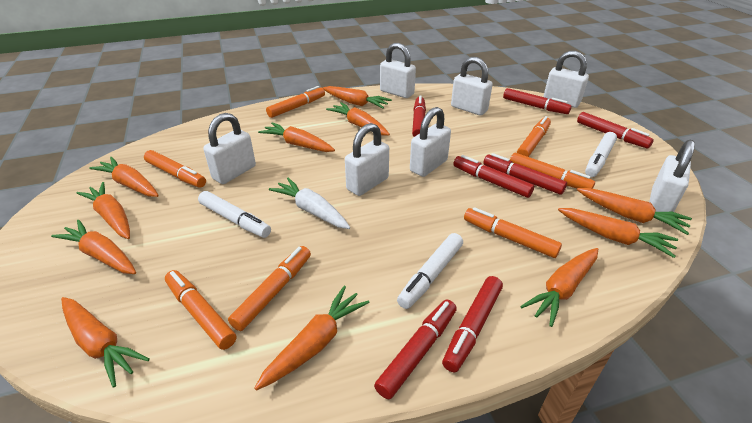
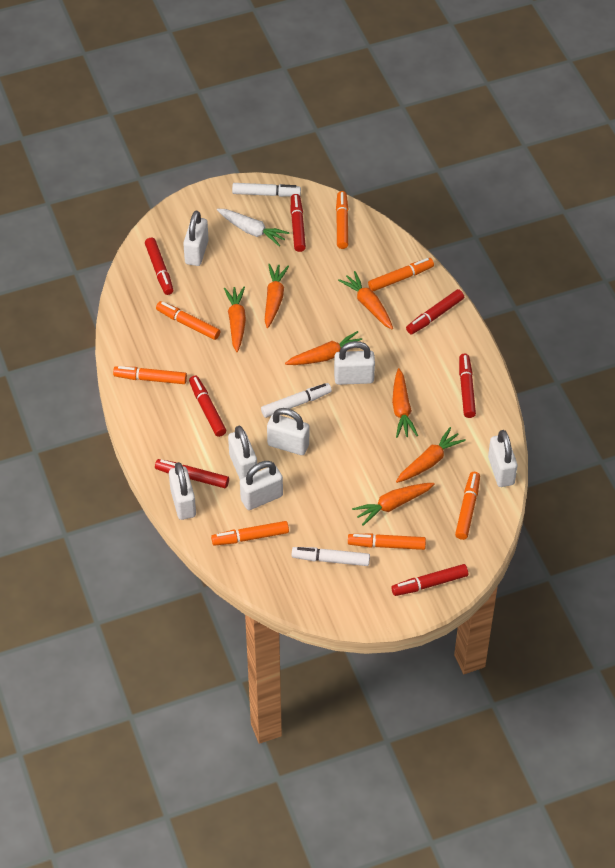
orange carrot: 11 -> 7

